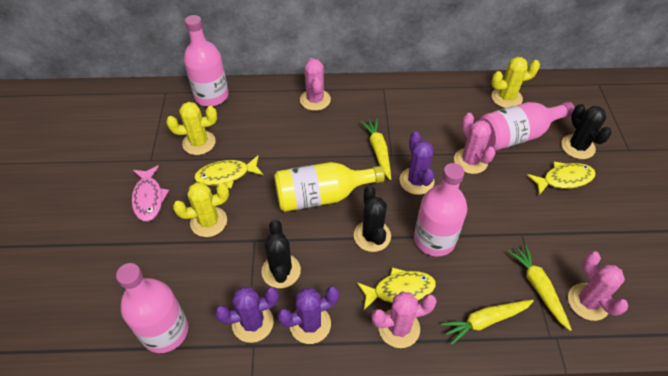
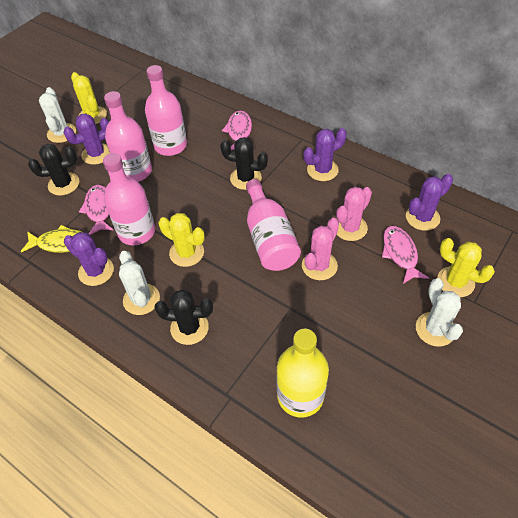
pink cactus: 4 -> 2
pink fish: 1 -> 3
purple cactus: 3 -> 4
white cactus: 0 -> 3
yellow carrot: 3 -> 0
yellow fish: 3 -> 1

